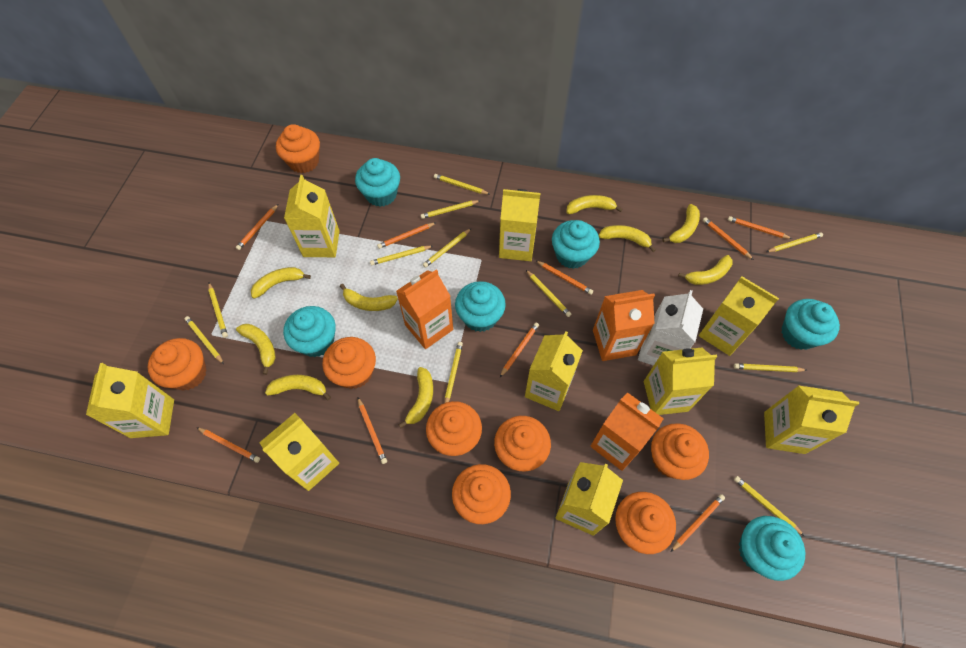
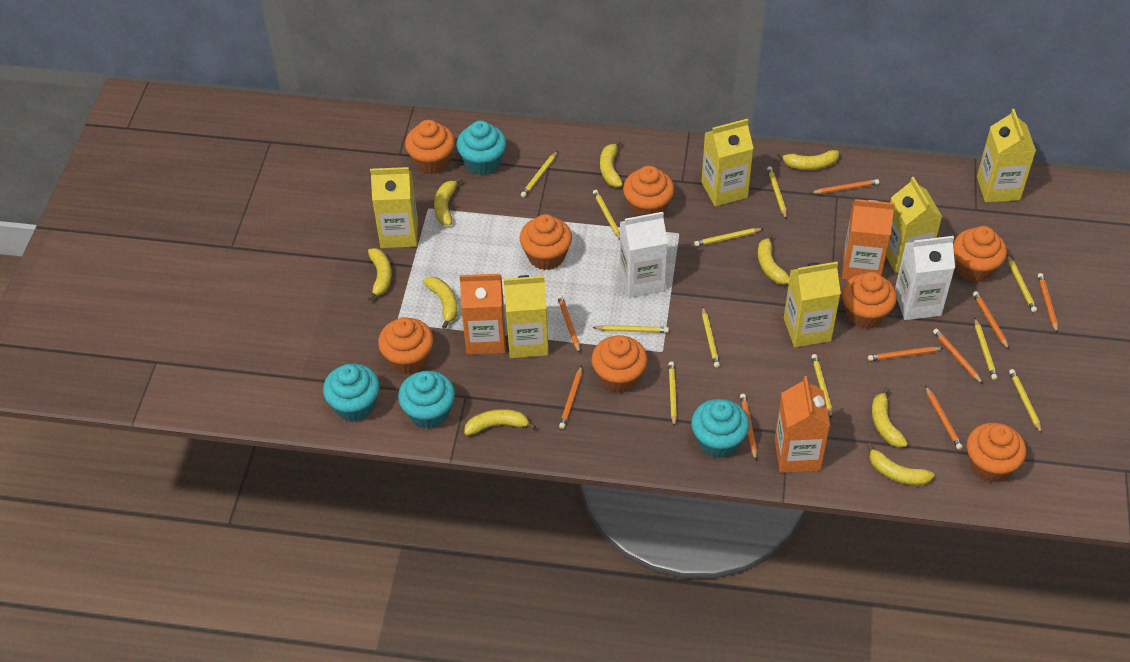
turquoise cupcake: 6 -> 4
white carton: 1 -> 2
yellow carton: 9 -> 6

